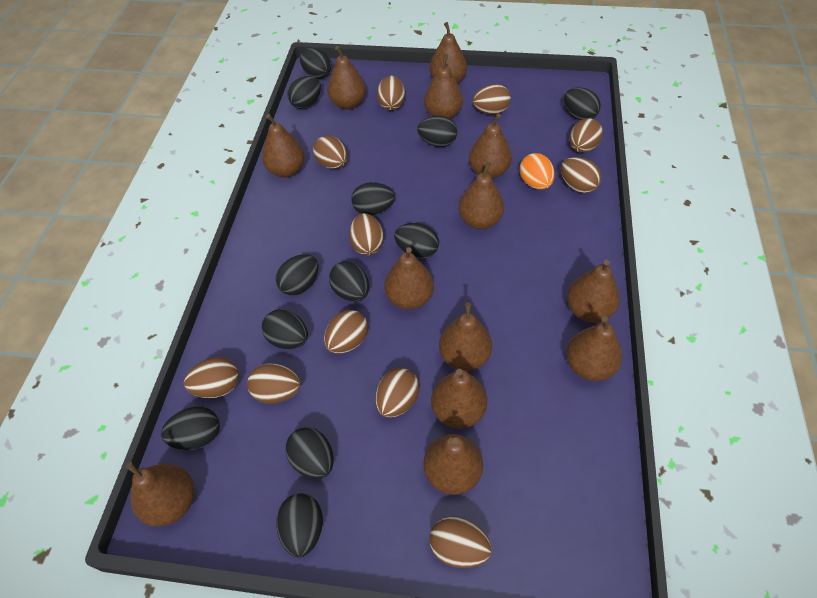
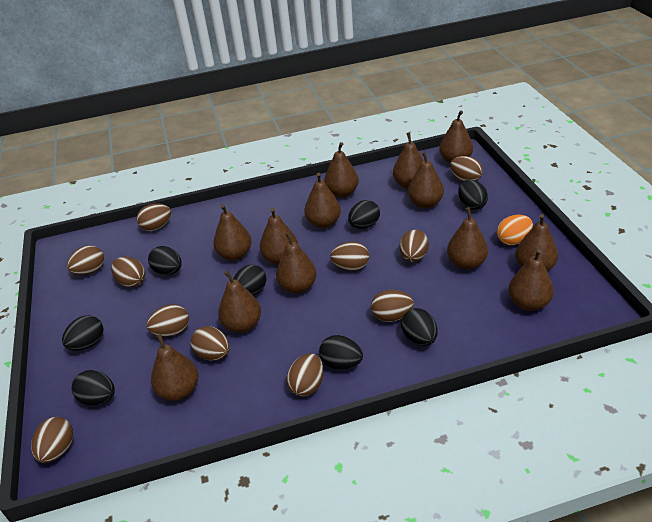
black egg: 12 -> 8

